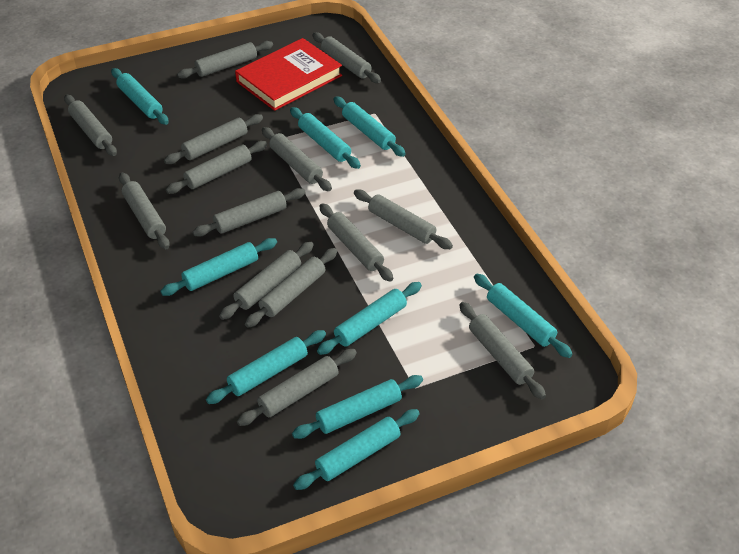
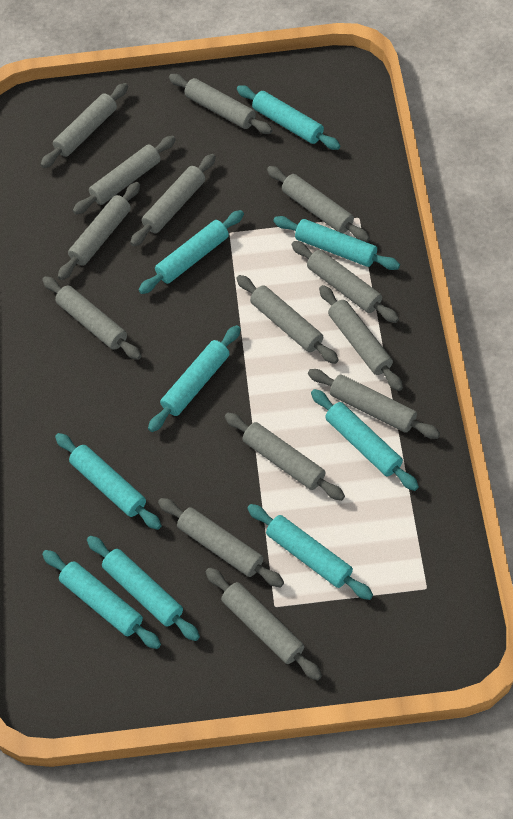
red book: 1 -> 0

